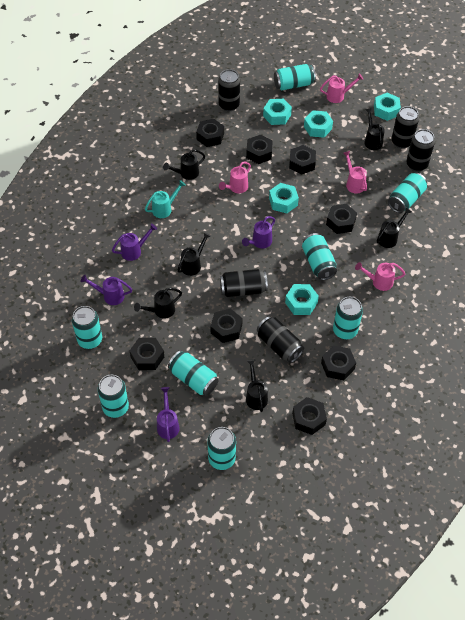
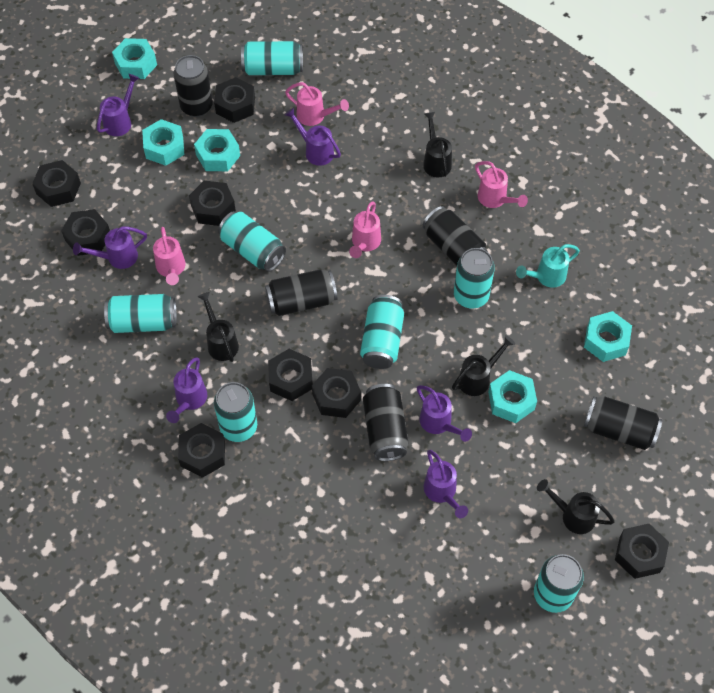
black watering can: 6 -> 4
purple watering can: 4 -> 6
turquoise can: 8 -> 7

